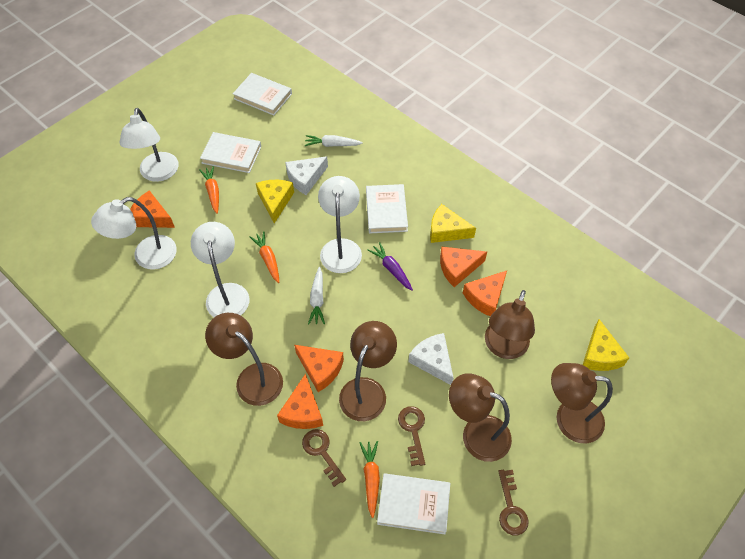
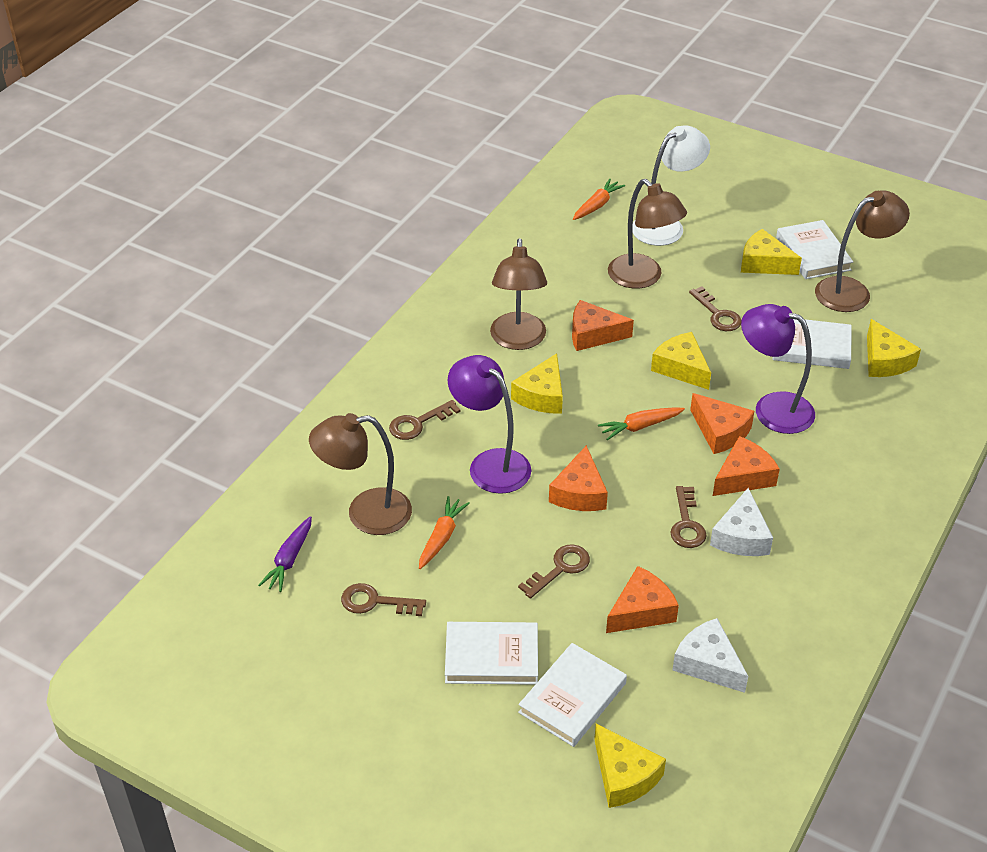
brown key: 3 -> 5
brown lamp: 5 -> 4
purple lamp: 0 -> 2
white carrot: 2 -> 0
white lamp: 4 -> 1
yellow cheese: 3 -> 5

